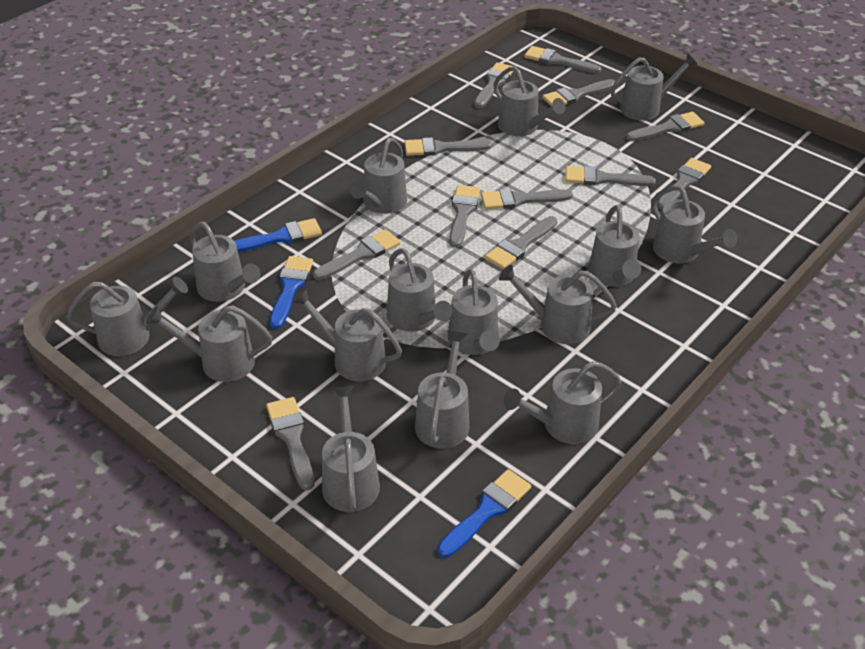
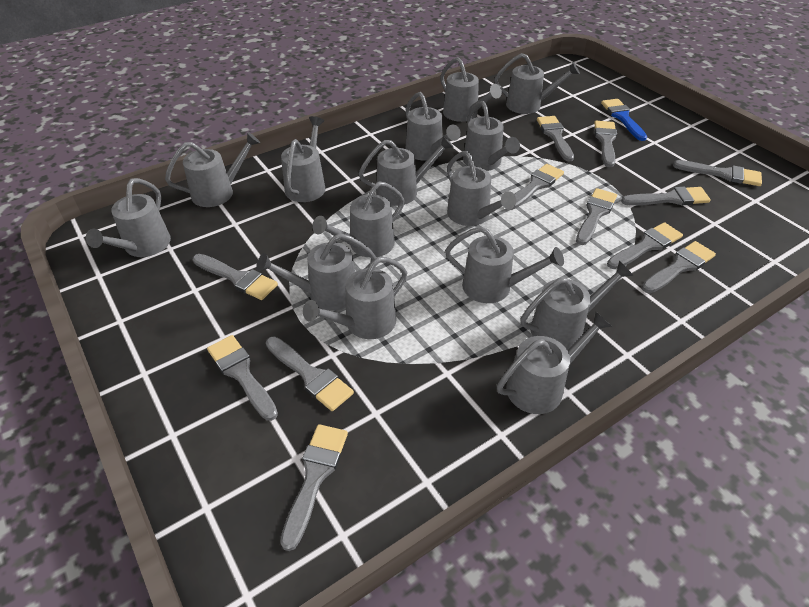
blue brush: 3 -> 1

